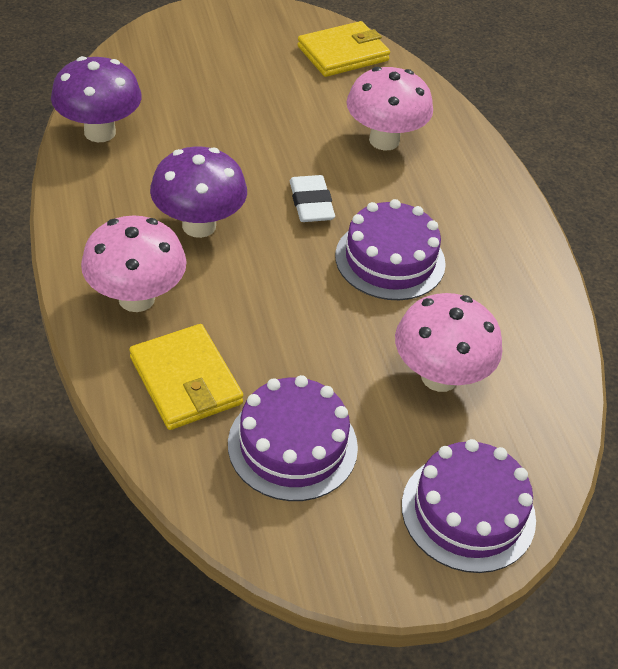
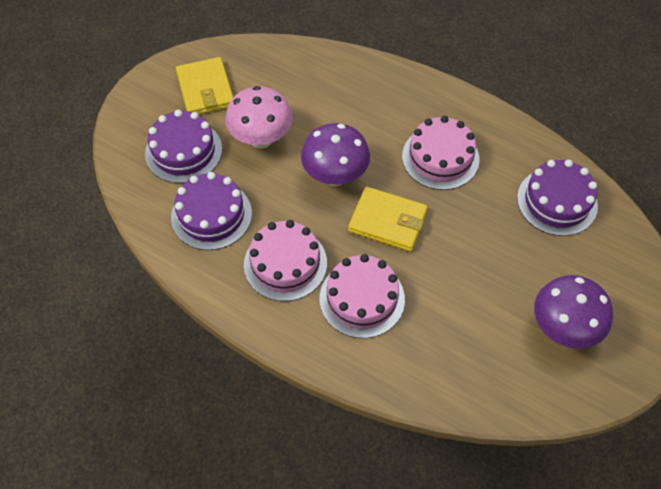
pink cake: 0 -> 3
pink mushroom: 3 -> 1
white eraser: 1 -> 0

